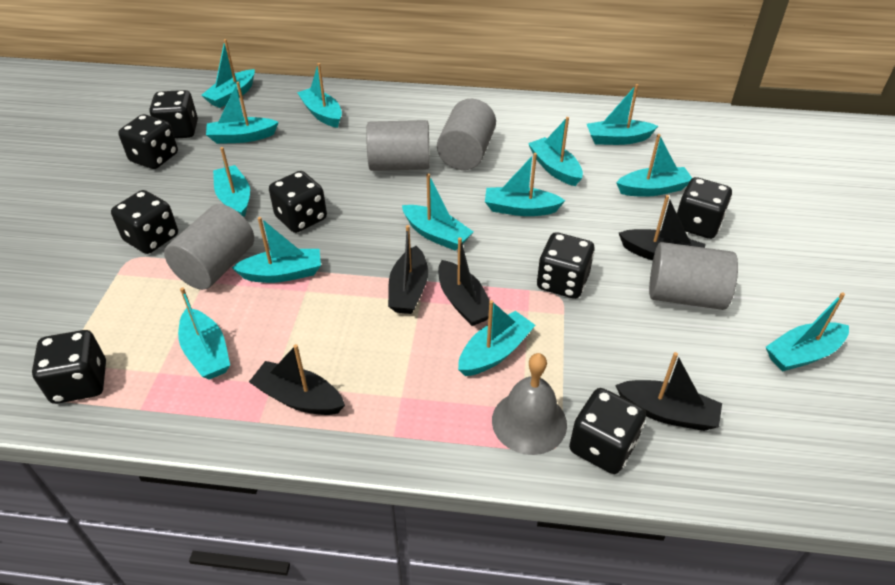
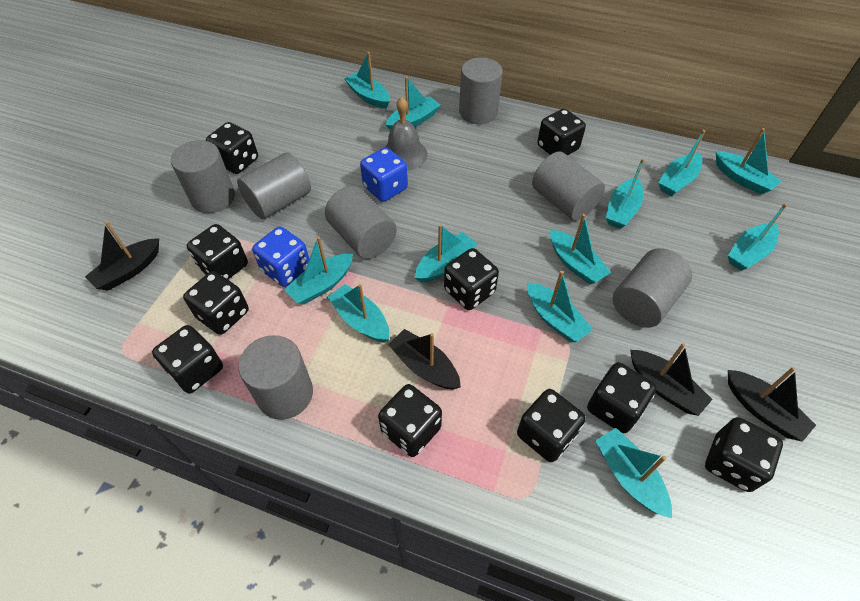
black boat: 5 -> 4
black dice: 8 -> 10
blue dice: 0 -> 2
grey cylinder: 4 -> 7
turquoise boat: 13 -> 12

